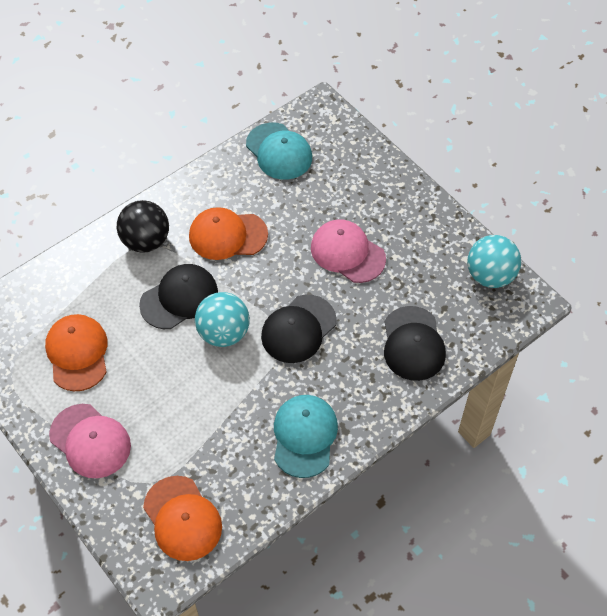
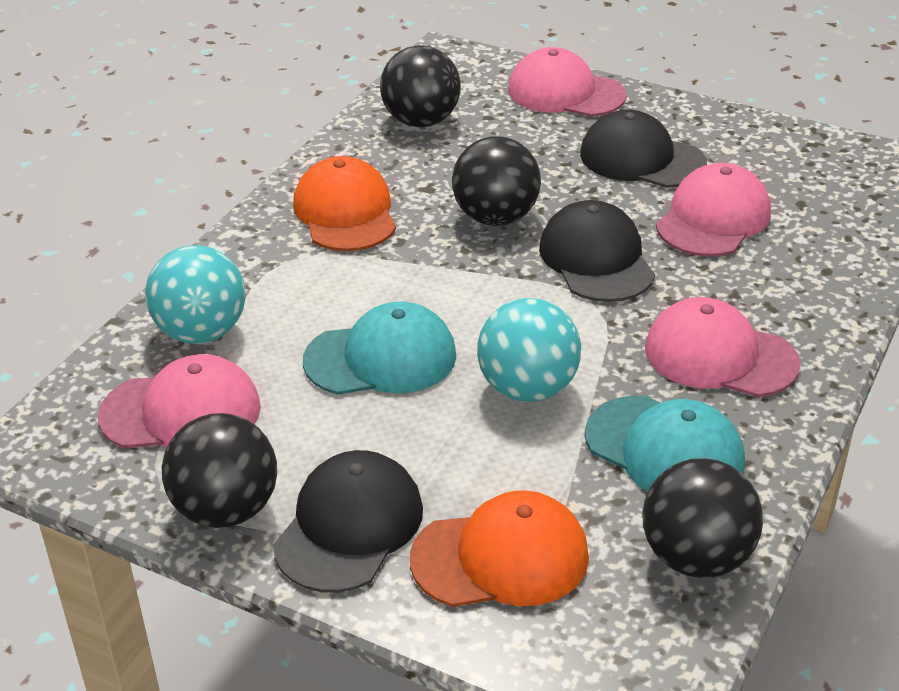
black ball: 1 -> 4
orange cap: 3 -> 2
pink cap: 2 -> 4

